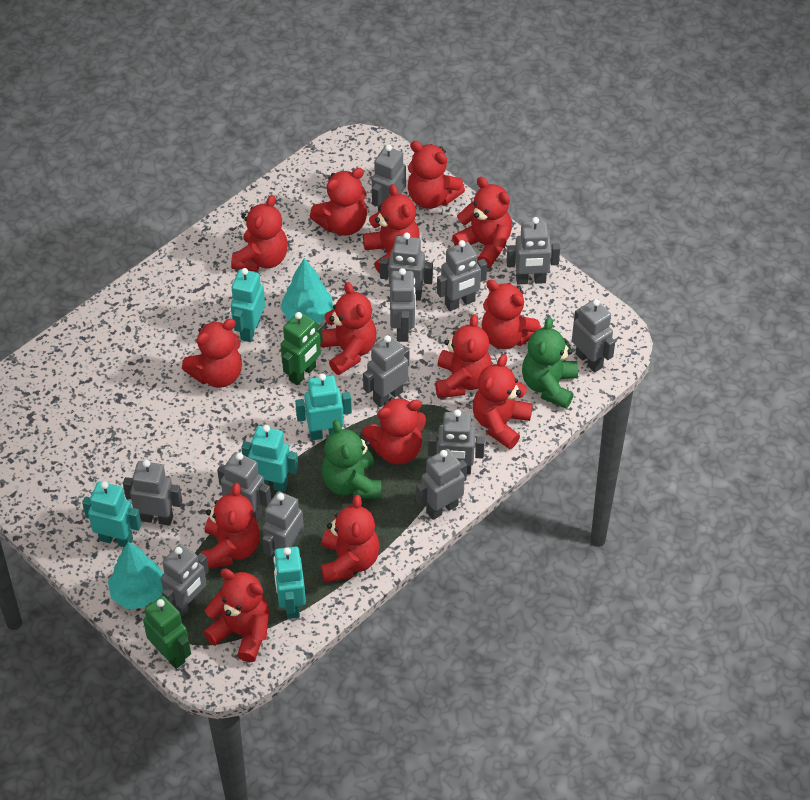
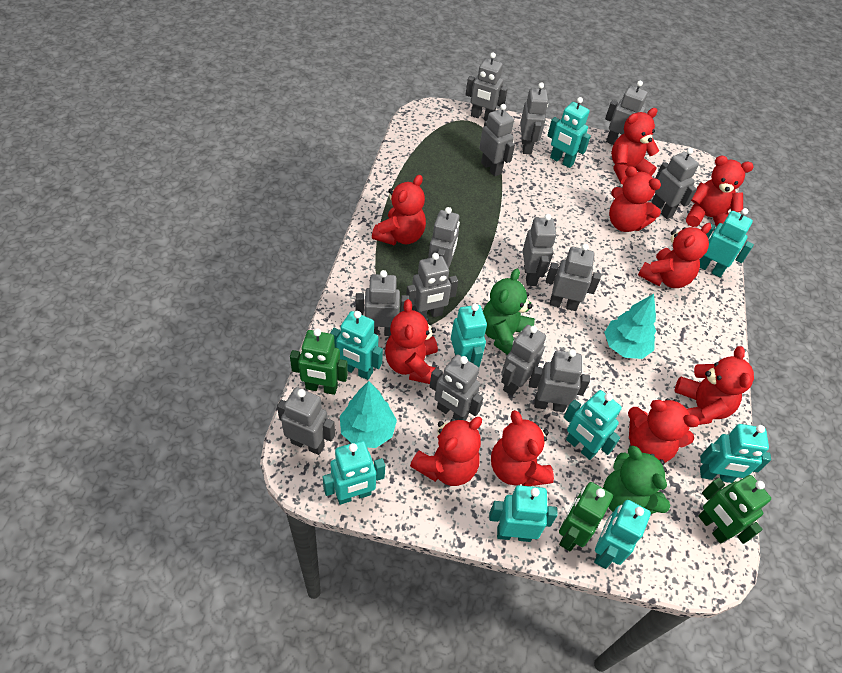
green robot: 2 -> 3
grey robot: 13 -> 14
red teddy bear: 14 -> 10
turquoise robot: 5 -> 9

